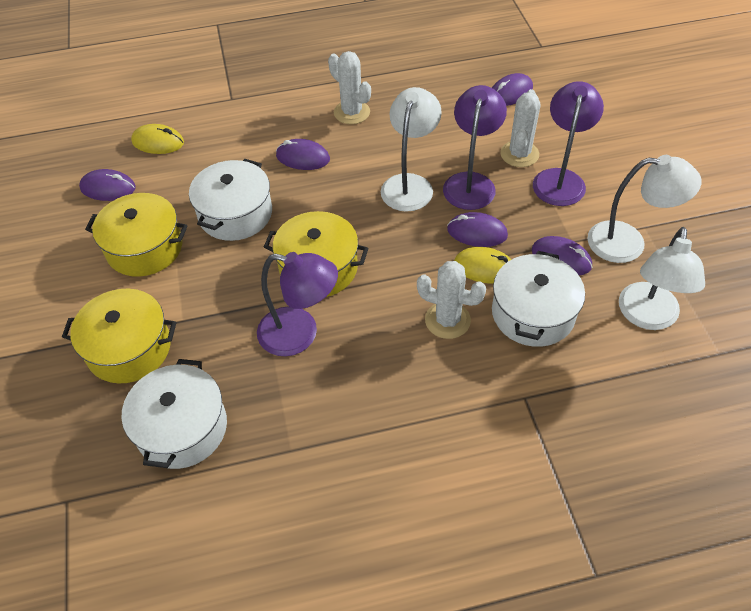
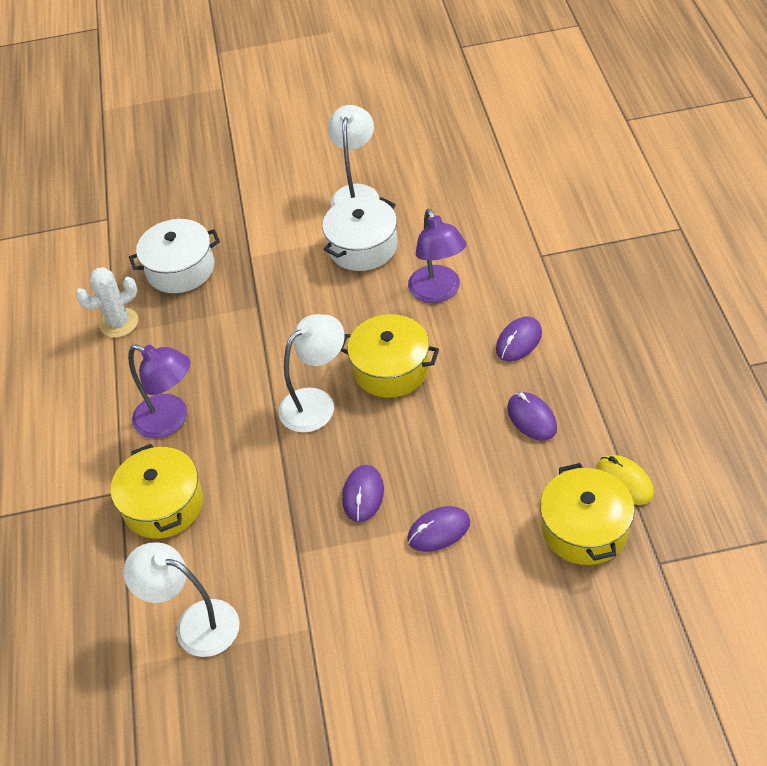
purple lamp: 3 -> 2
purple mouse: 5 -> 4
white cactus: 3 -> 1
white pot: 3 -> 2
yellow mouse: 2 -> 1

